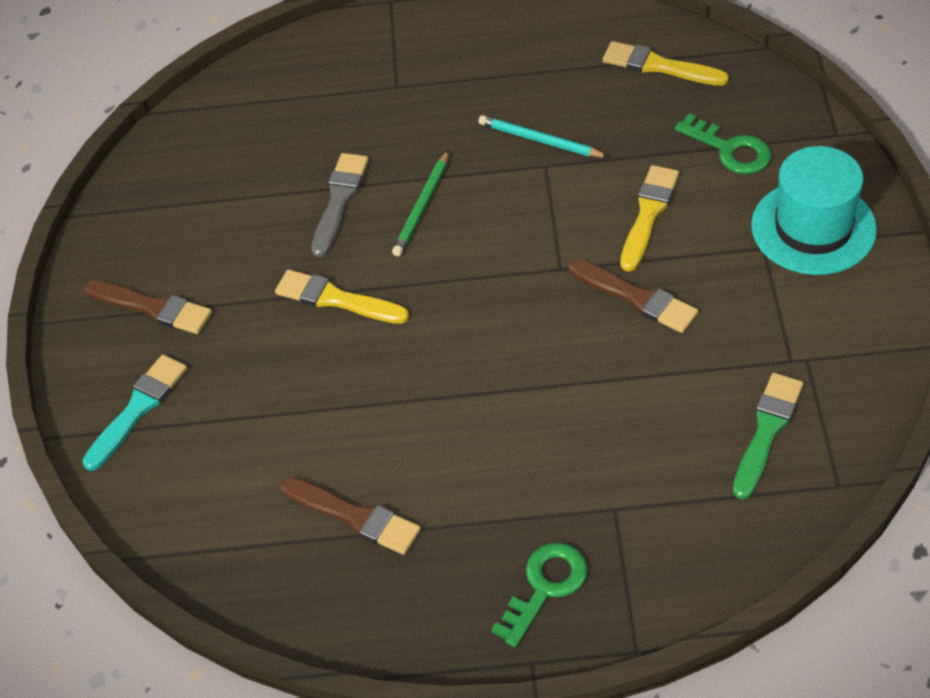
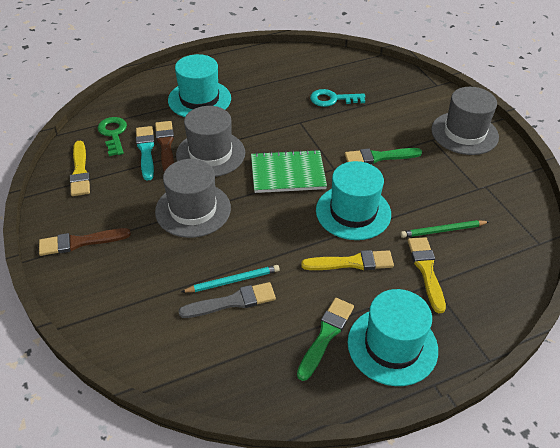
brown brush: 3 -> 2
green brush: 1 -> 2
green key: 2 -> 1
green notebook: 0 -> 1
grey hat: 0 -> 3
turquoise hat: 1 -> 3
turquoise key: 0 -> 1

